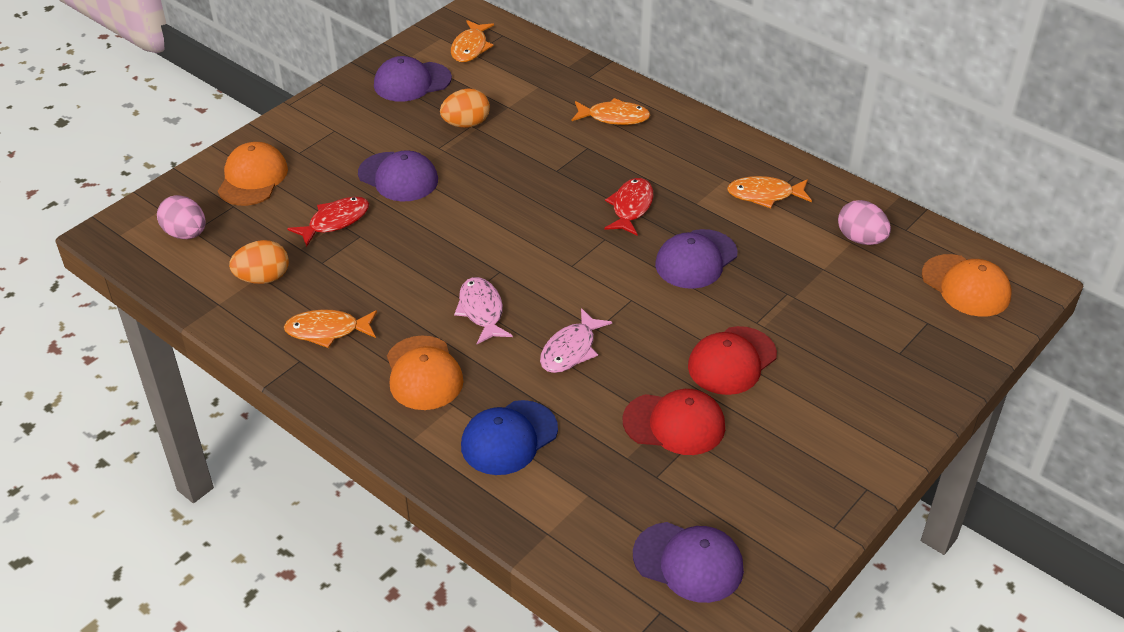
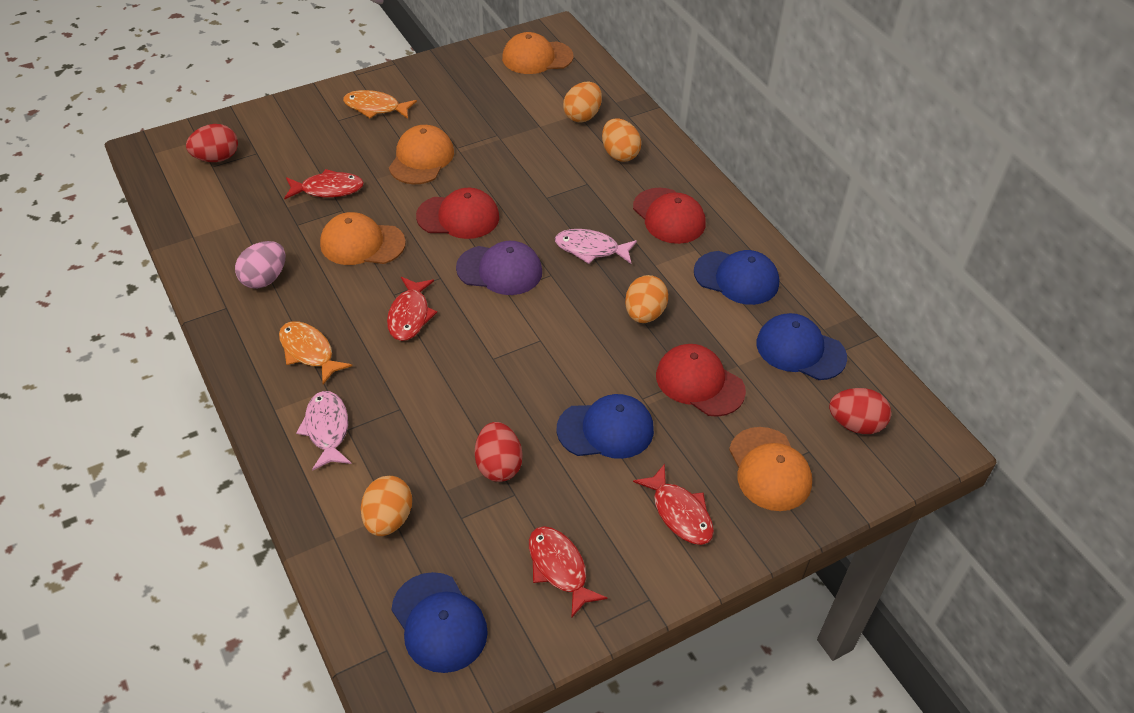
blue cap: 1 -> 4
orange cap: 3 -> 4
orange egg: 2 -> 4
orange fish: 4 -> 2
pink egg: 2 -> 1
purple cap: 4 -> 1
red cap: 2 -> 3
red egg: 0 -> 3
red fish: 2 -> 4

